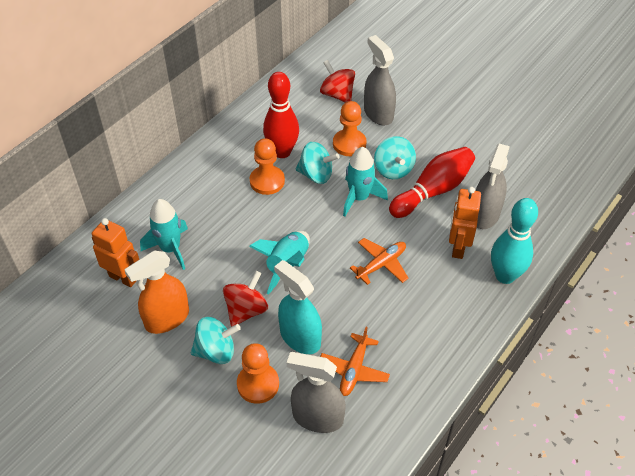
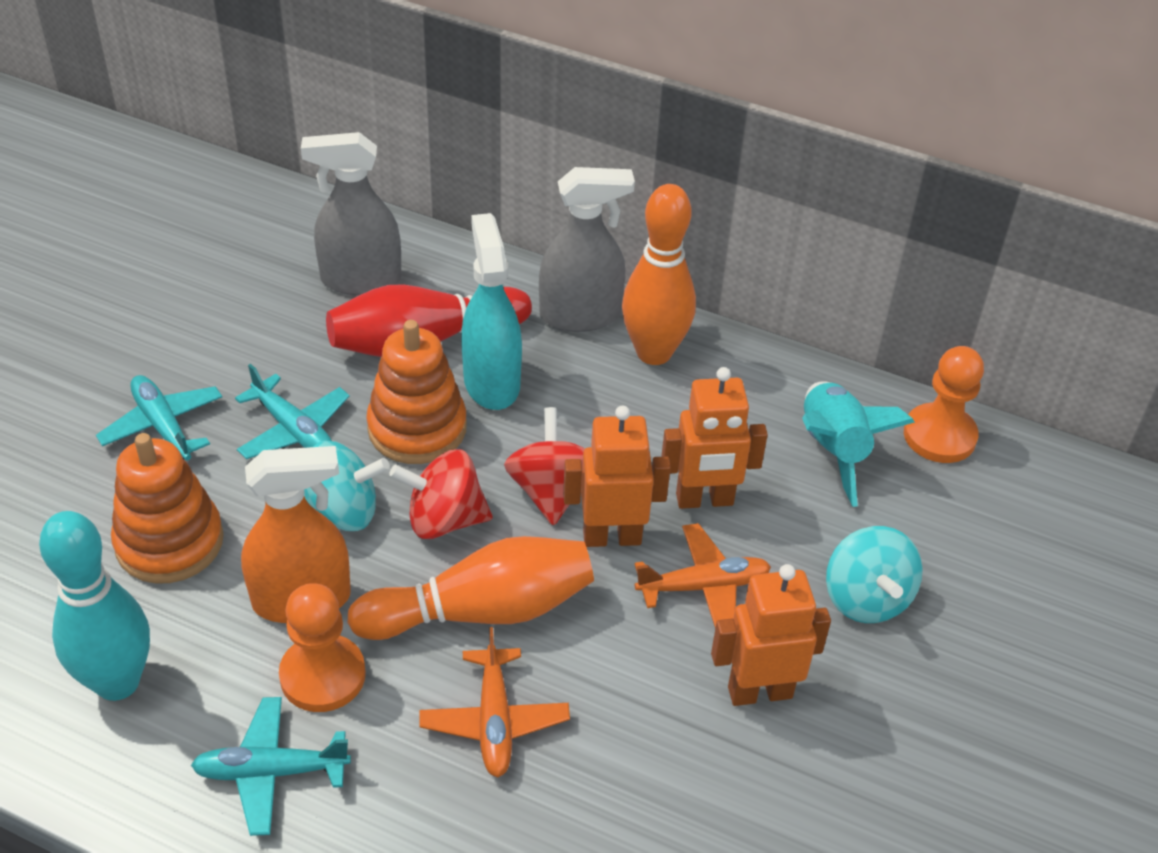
grey spray bottle: 3 -> 2
orange bowling pin: 0 -> 2
orange pawn: 3 -> 2
orange robot: 2 -> 3
orange stacking toy: 0 -> 2
red bowling pin: 2 -> 1
turquoise plane: 0 -> 3
turquoise rocket: 3 -> 1
turquoise spinning top: 3 -> 2

